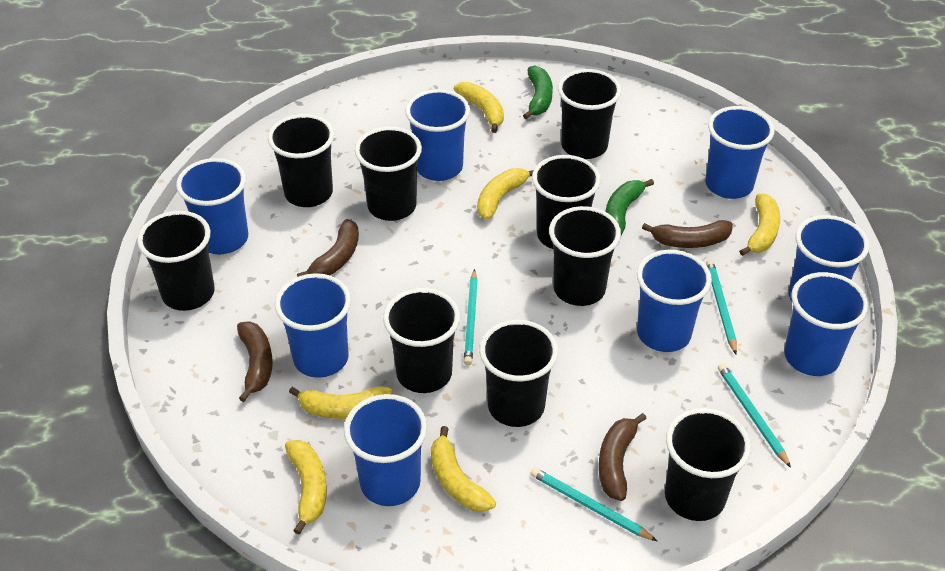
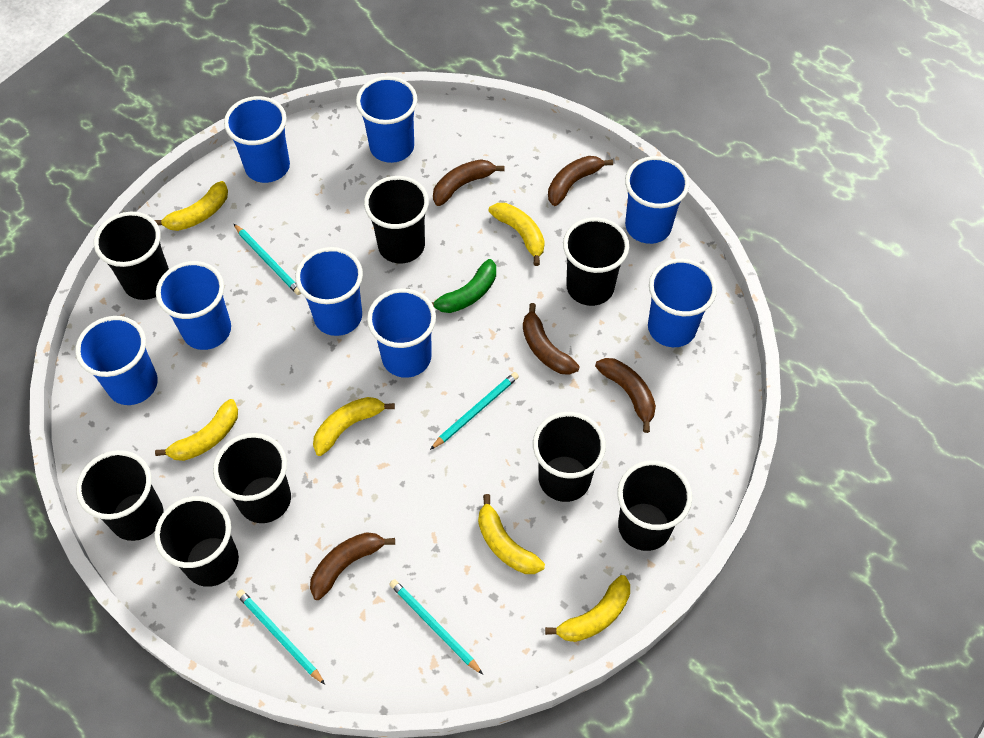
black cup: 9 -> 8
brown banana: 4 -> 5
green banana: 2 -> 1

